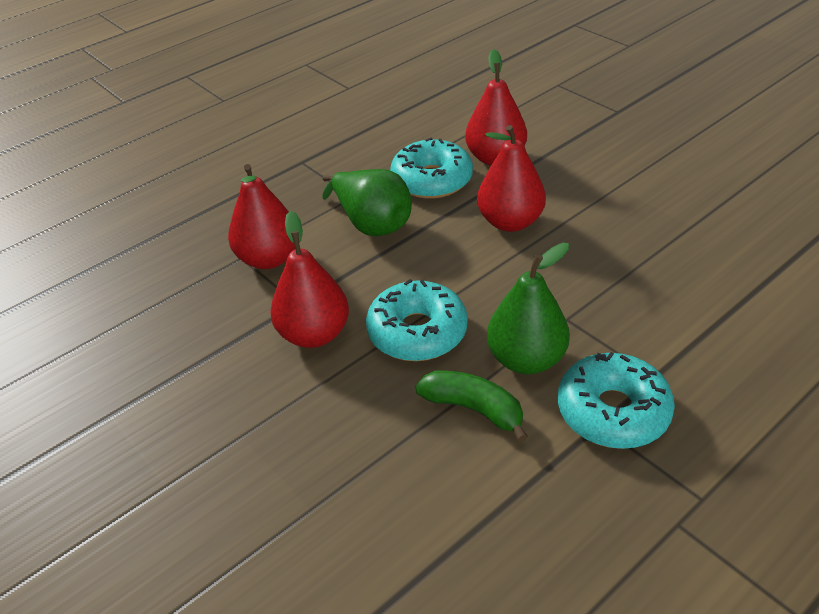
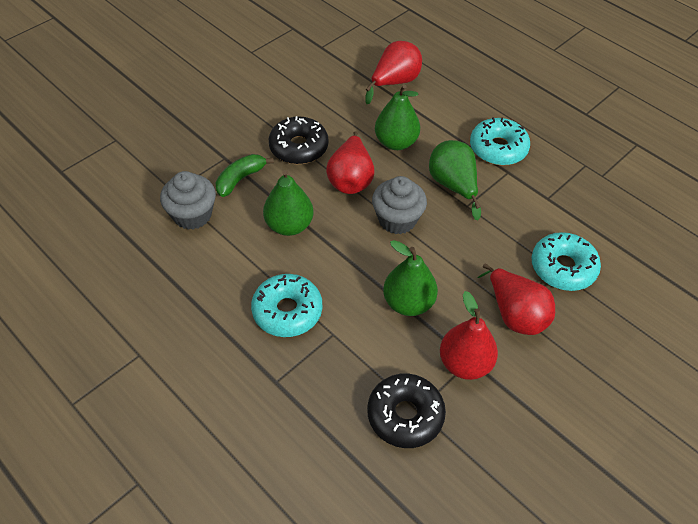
black donut: 0 -> 2
green pear: 2 -> 4
grey cupcake: 0 -> 2

